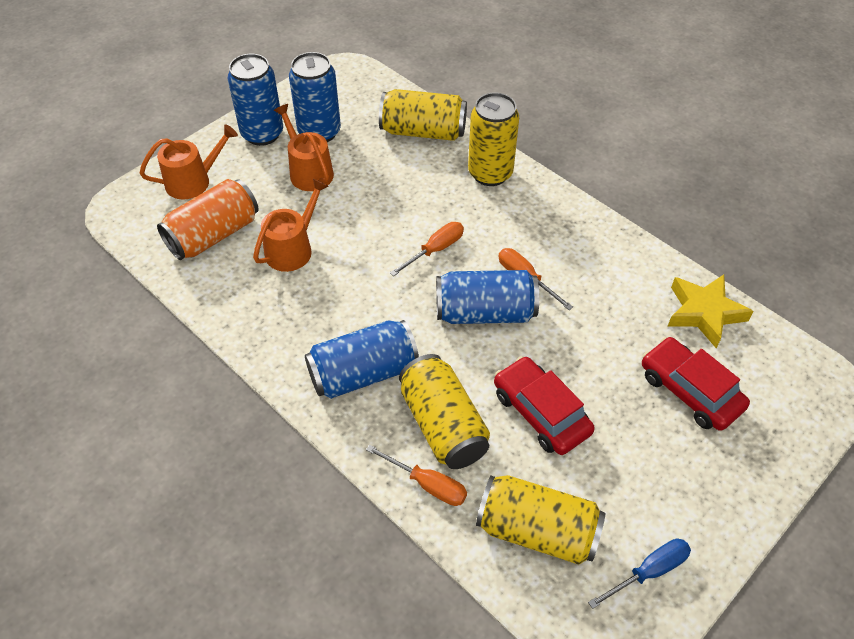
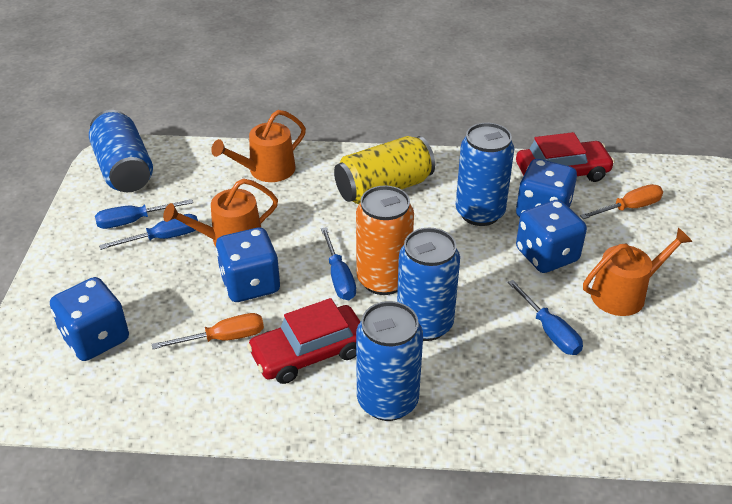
blue dice: 0 -> 4
blue screwdriver: 1 -> 4
orange screwdriver: 3 -> 2
yellow can: 4 -> 1
yellow star: 1 -> 0

